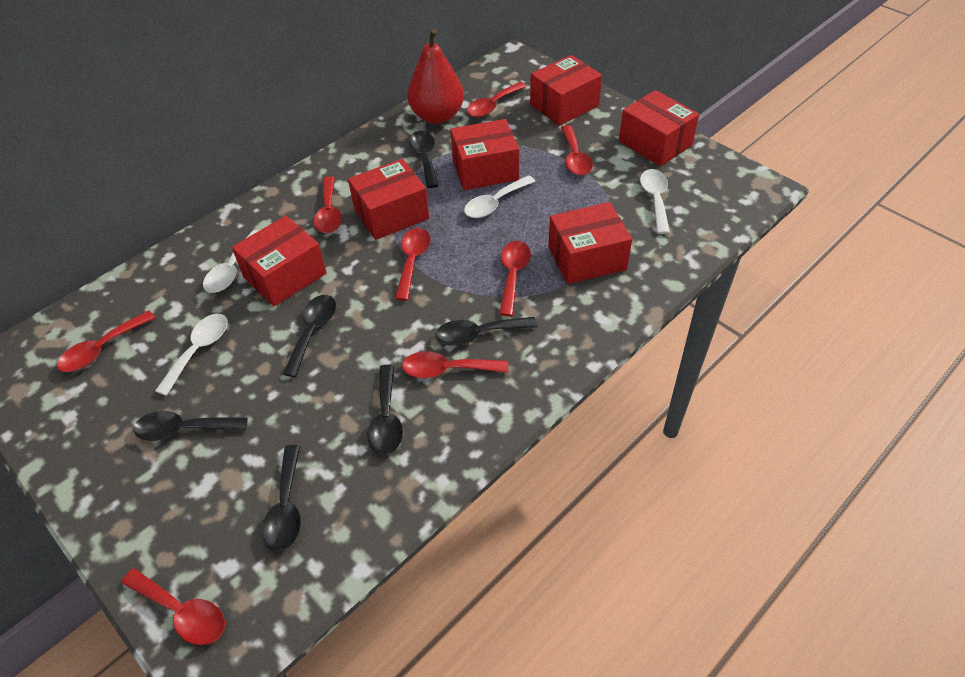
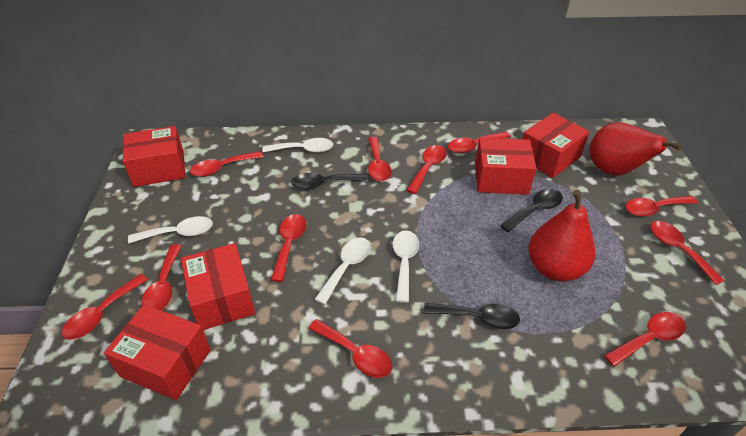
black spoon: 6 -> 3
red box: 6 -> 5
red pear: 1 -> 2
red spoon: 8 -> 11

